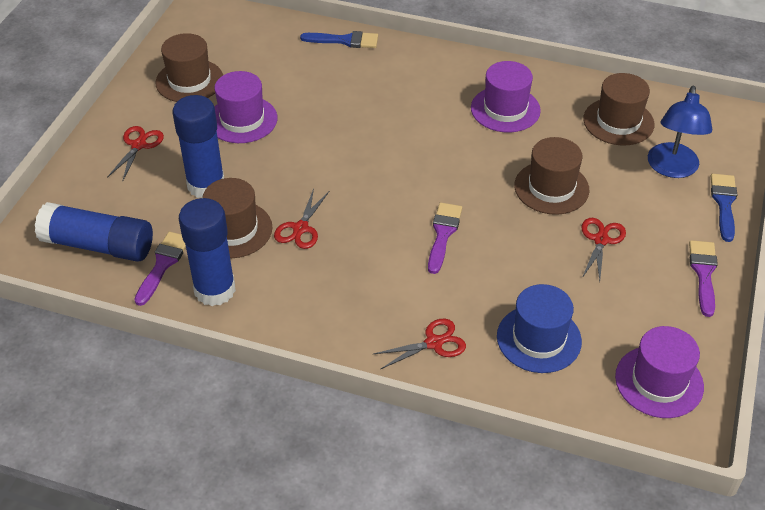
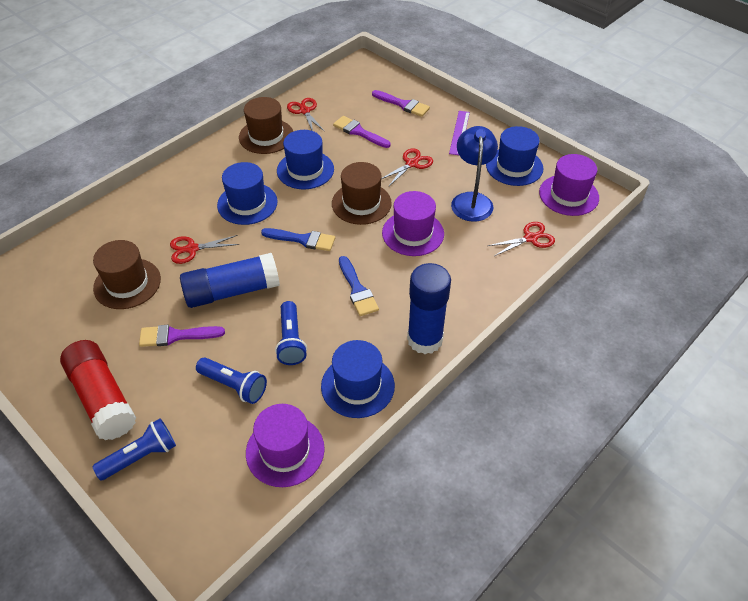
blue flashlight: 0 -> 3
blue glue stick: 3 -> 2
blue hat: 1 -> 4
brown hat: 4 -> 3
purple ruler: 0 -> 1
red glue stick: 0 -> 1

